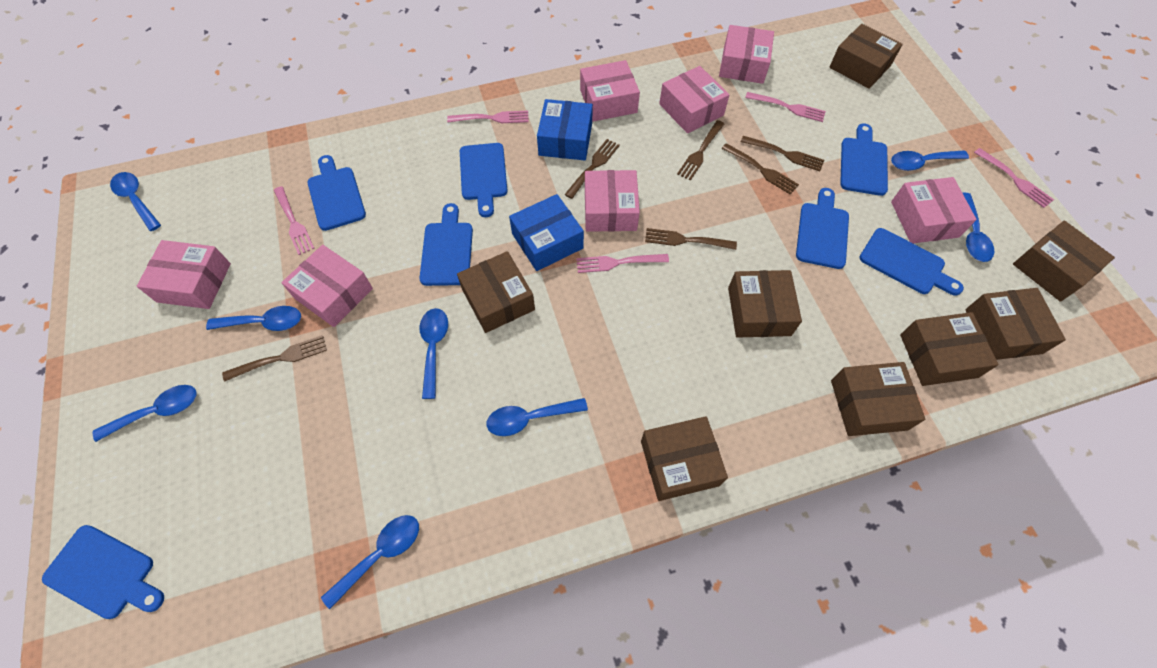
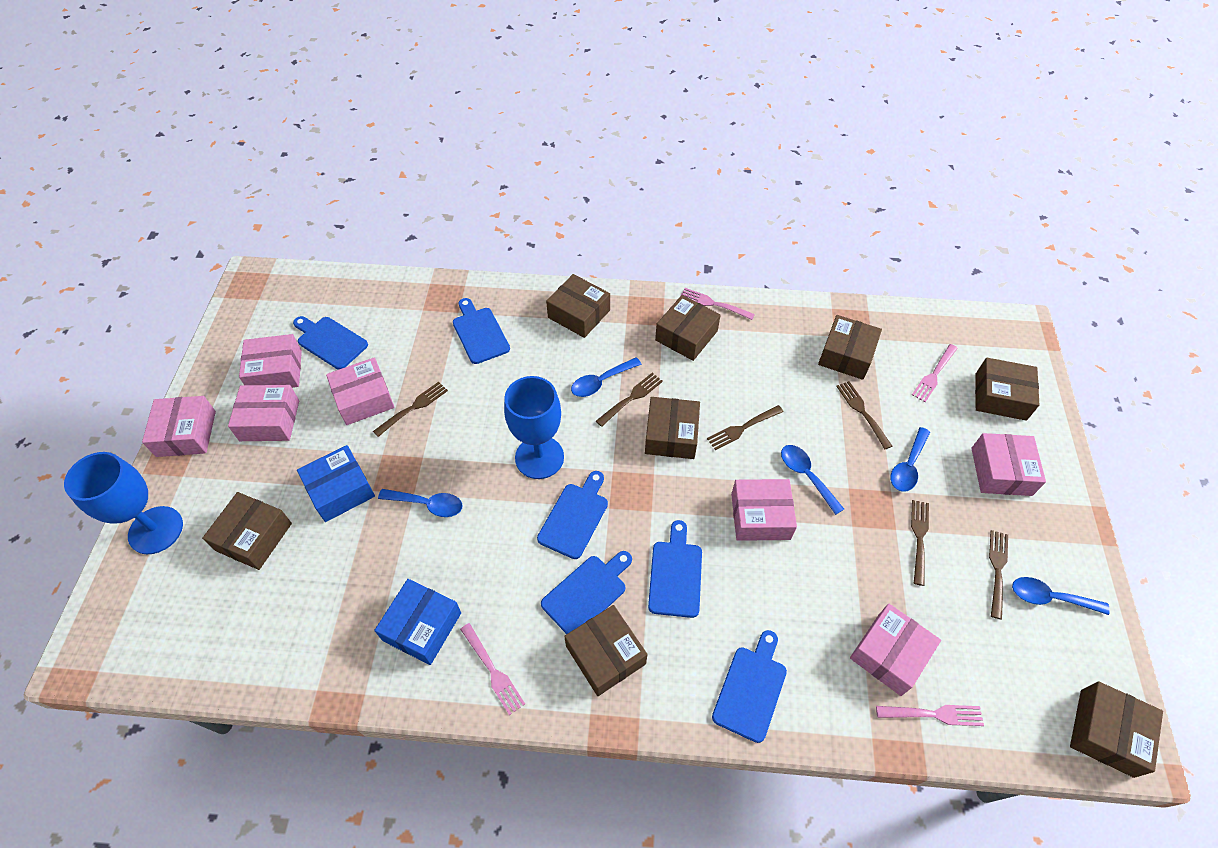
blue cutting board: 7 -> 6
blue goblet: 0 -> 2
blue spoon: 8 -> 5
pink fork: 5 -> 4

